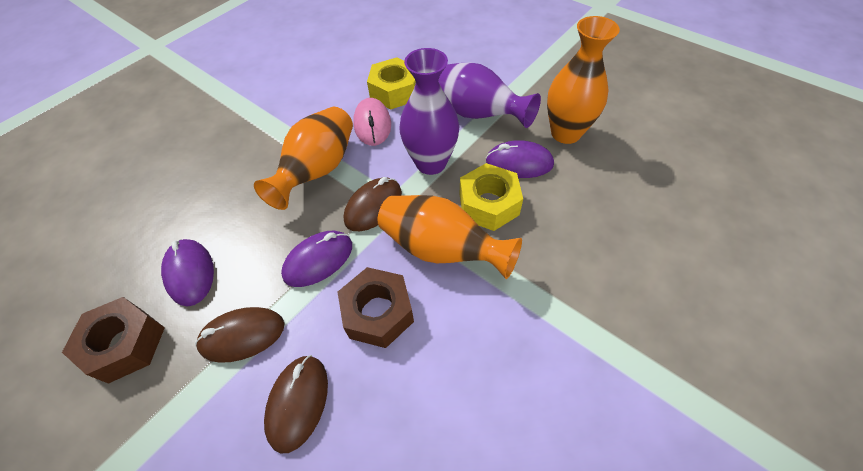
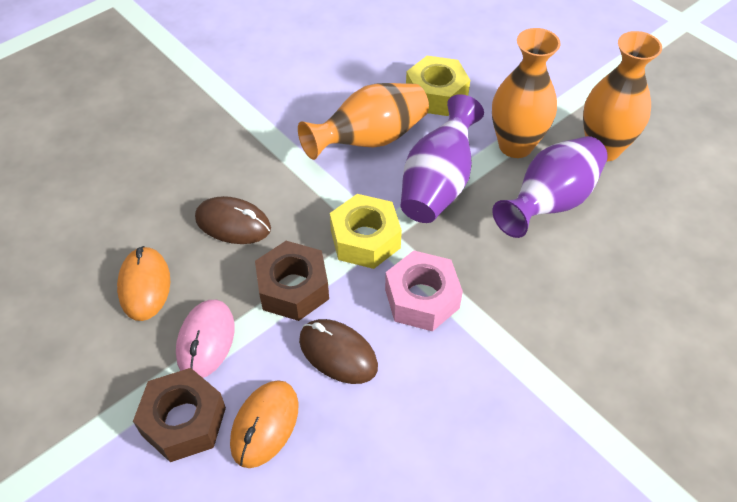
brown mouse: 3 -> 2
orange mouse: 0 -> 2
pink nut: 0 -> 1
purple mouse: 3 -> 0

